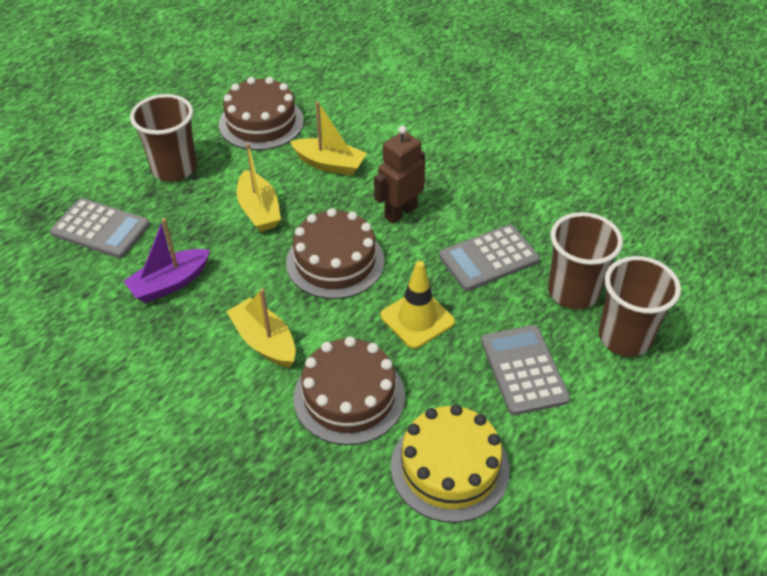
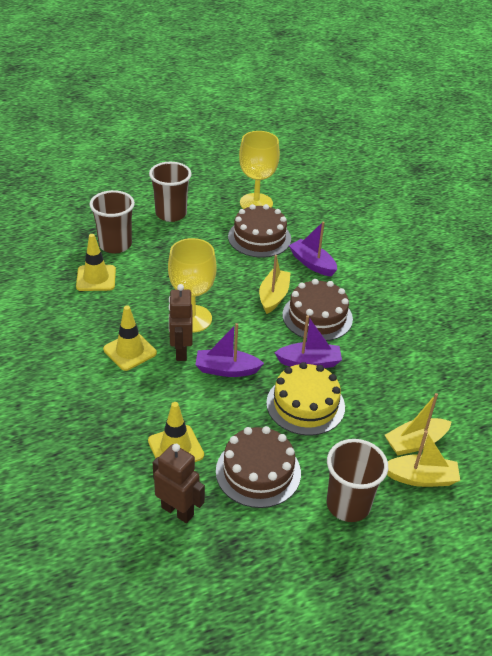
brown robot: 1 -> 2
grey calculator: 3 -> 0
purple boat: 1 -> 3
yellow goblet: 0 -> 2
yellow traffic cone: 1 -> 3

